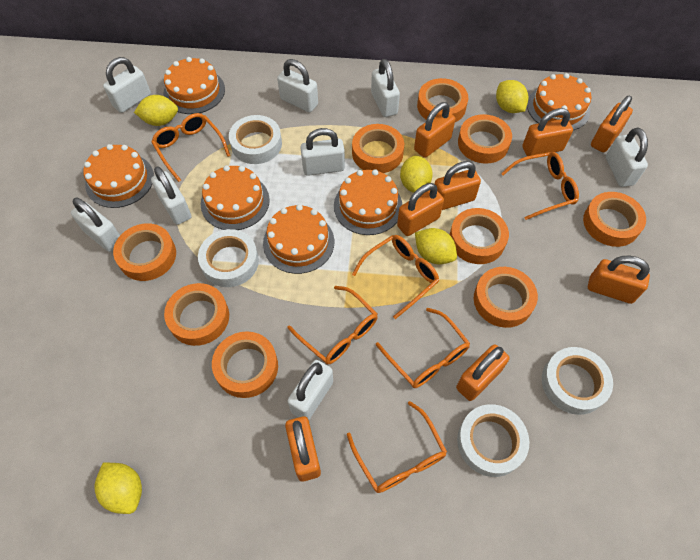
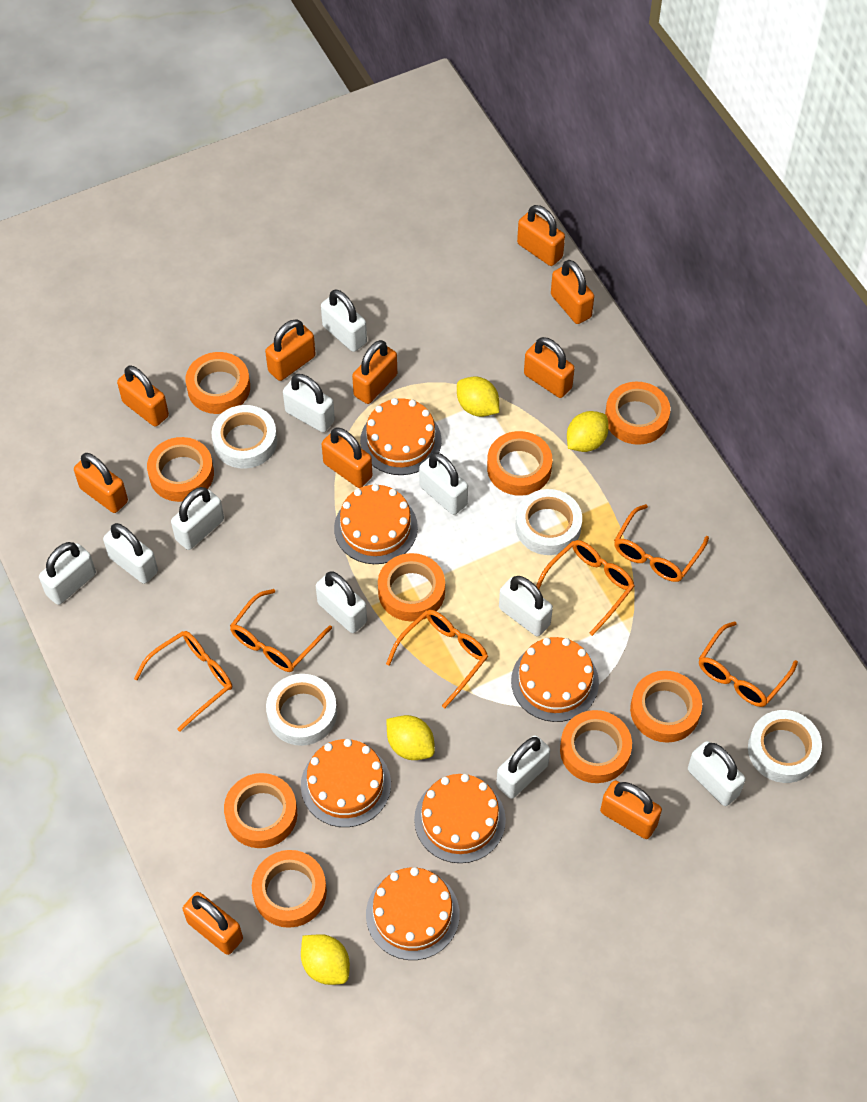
orange padlock: 8 -> 10
white padlock: 8 -> 10
yellow lemon: 5 -> 4

